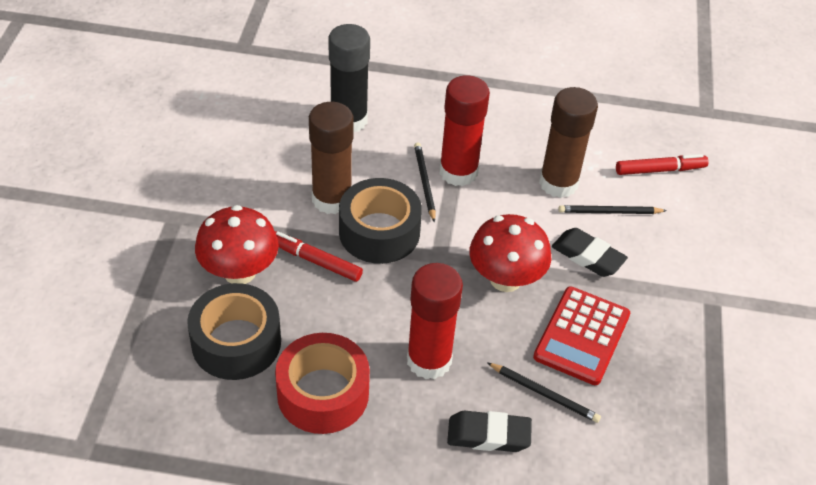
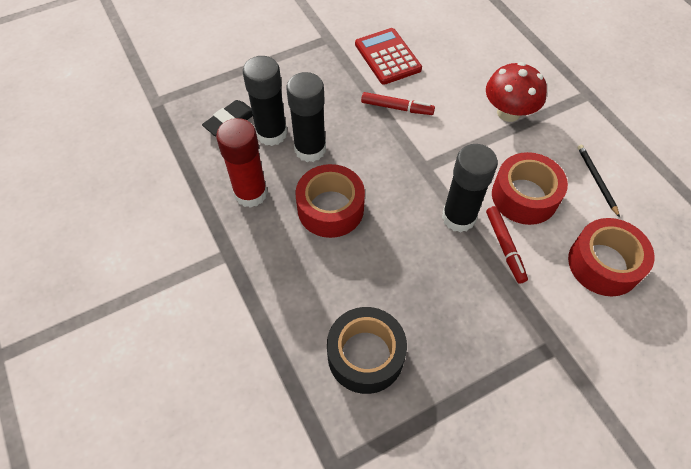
black eraser: 2 -> 1
black glue stick: 1 -> 3
black pencil: 3 -> 1
black tape: 2 -> 1
brown glue stick: 2 -> 0
red glue stick: 2 -> 1
red mushroom: 2 -> 1
red tape: 1 -> 3

